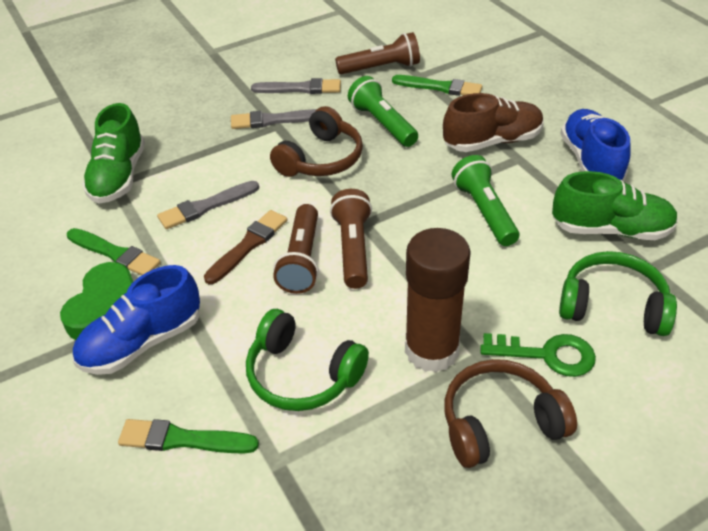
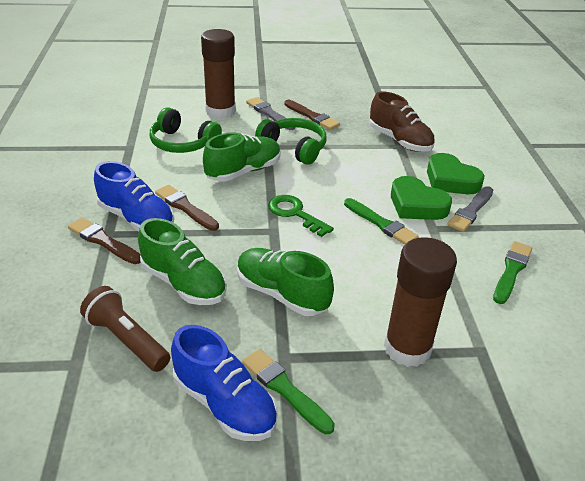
brown brush: 1 -> 3
brown flashlight: 3 -> 1
brown glue stick: 1 -> 2
brown headphones: 2 -> 0
green flashlight: 2 -> 0
green heart: 1 -> 2
green shoe: 2 -> 3
grey brush: 3 -> 2

